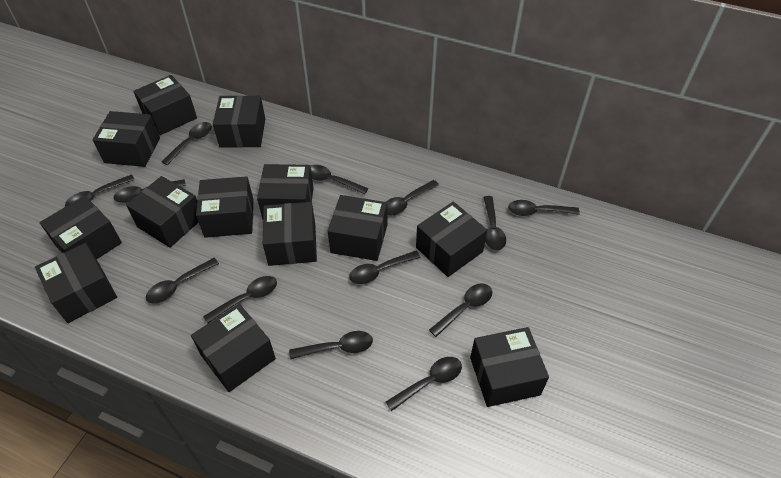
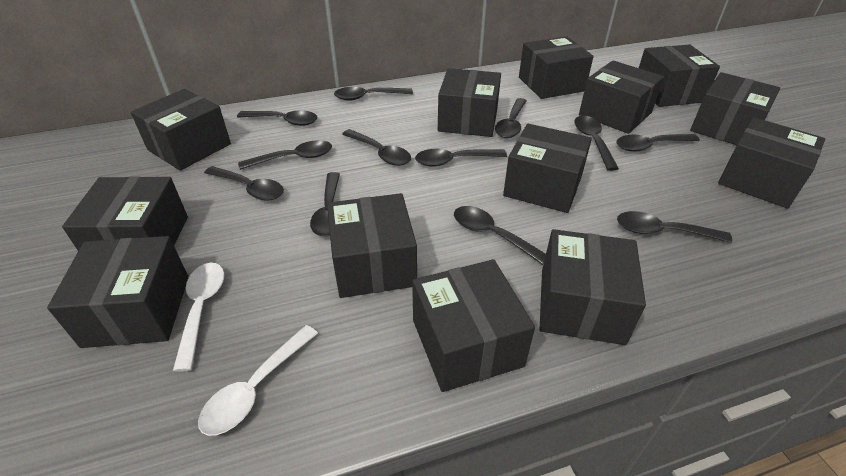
black spoon: 13 -> 12
white spoon: 0 -> 2

